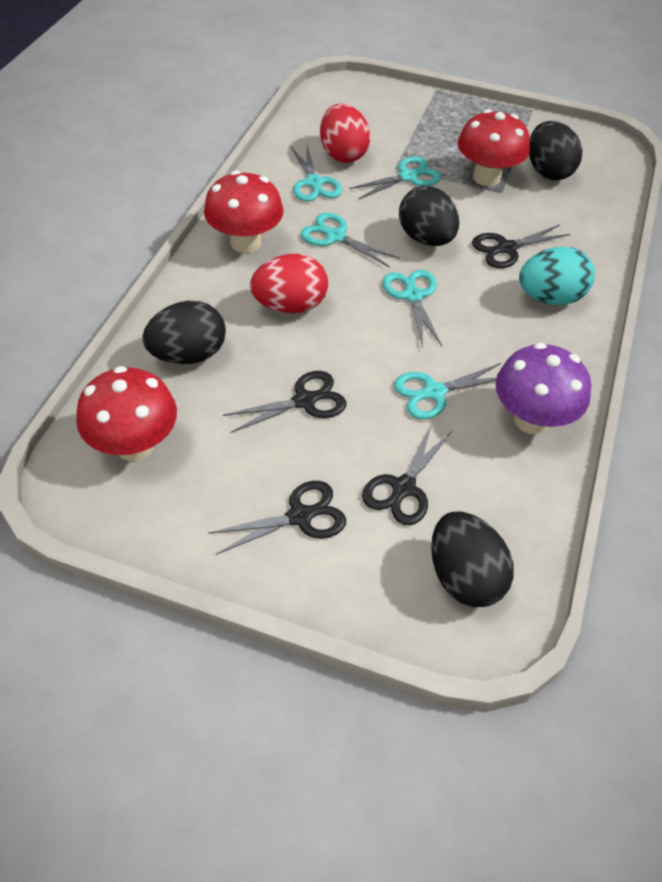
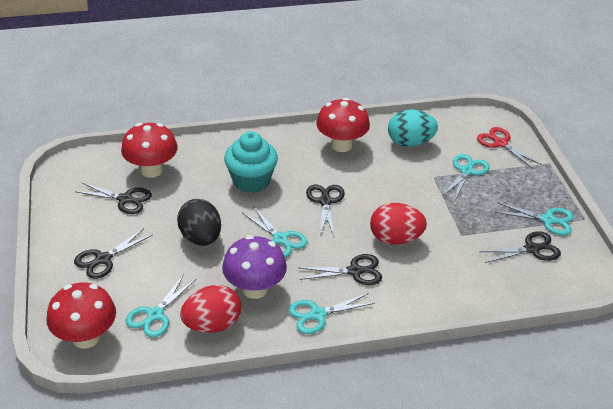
black egg: 4 -> 1
black scissors: 4 -> 5
red scissors: 0 -> 1
turquoise cupcake: 0 -> 1

